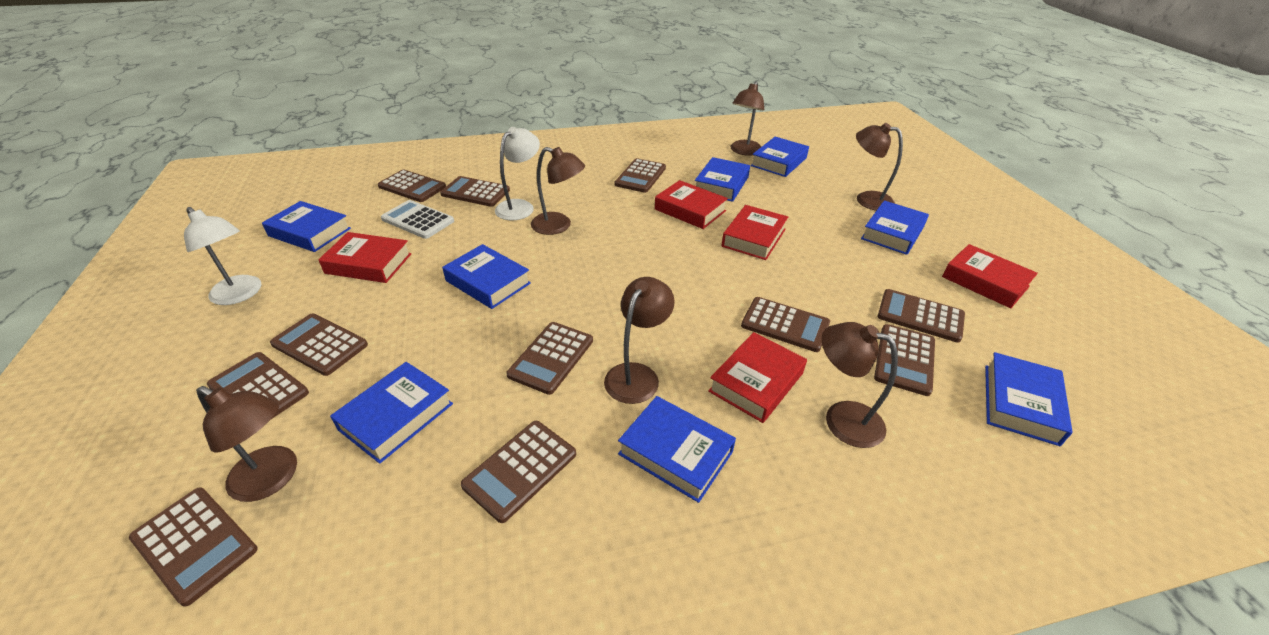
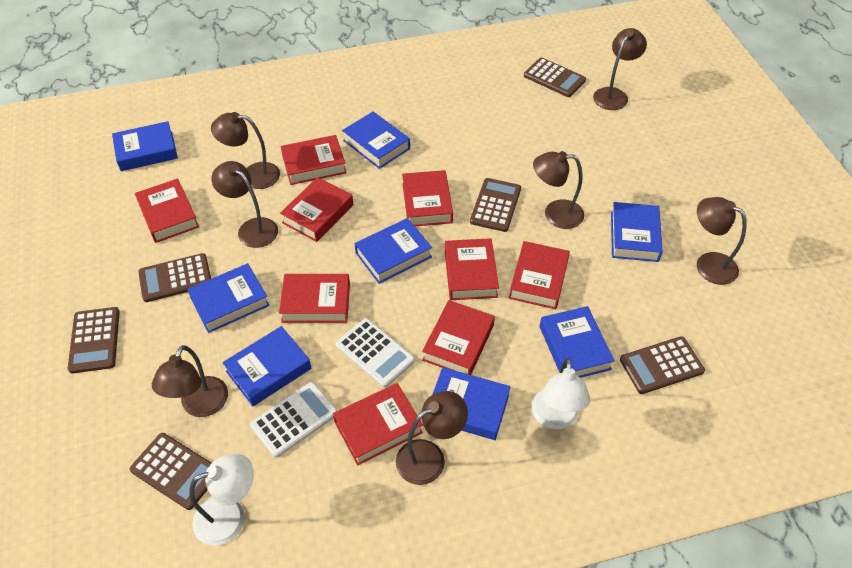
brown calculator: 11 -> 6
brown lamp: 6 -> 7
red book: 5 -> 9
white calculator: 1 -> 2

